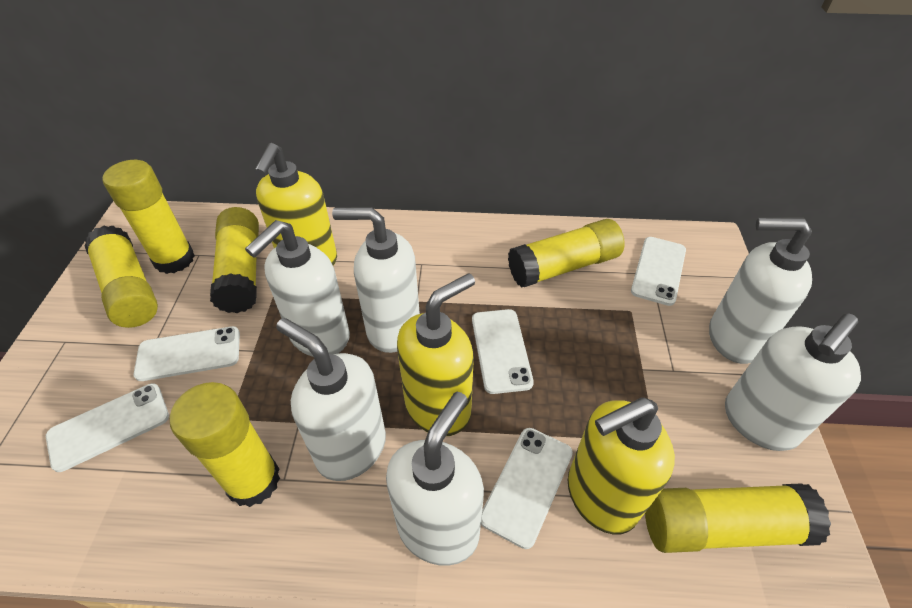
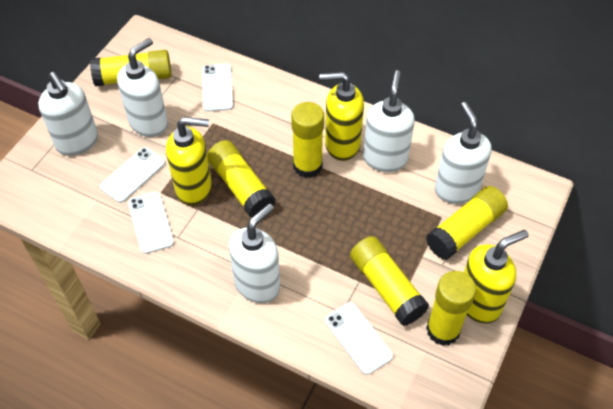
white phone: 5 -> 4
white soap dispenser: 6 -> 5

